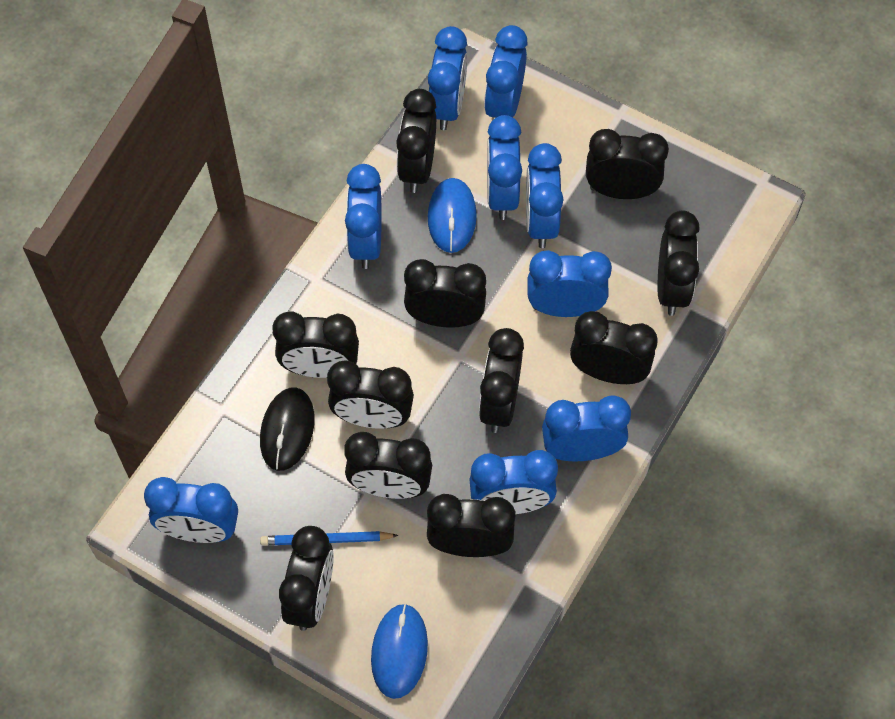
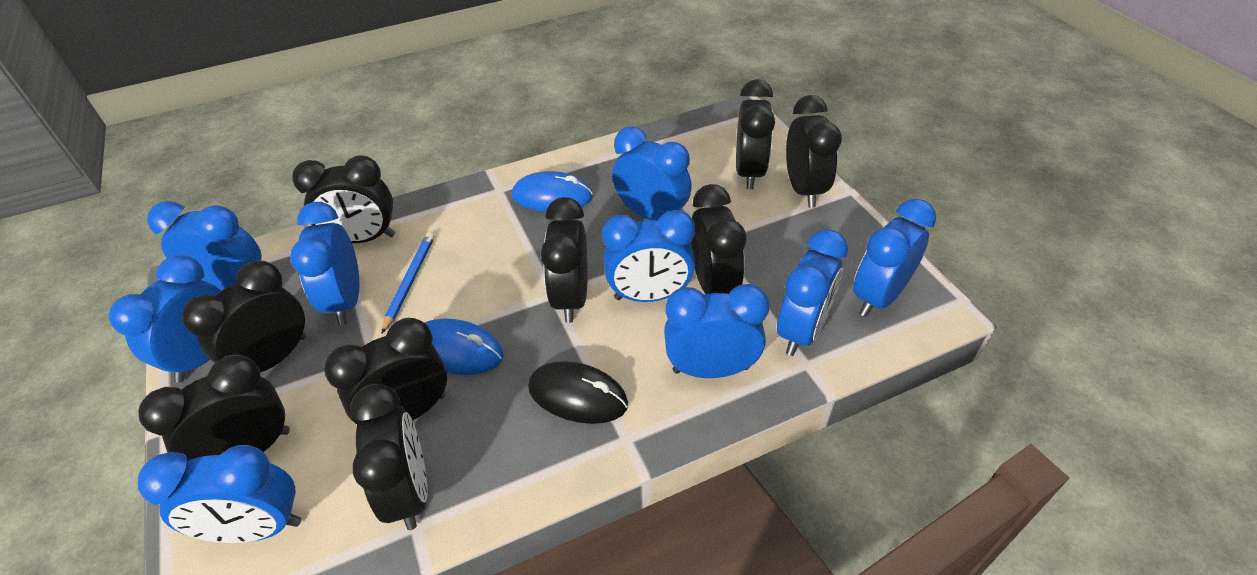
black clock: 11 -> 9

